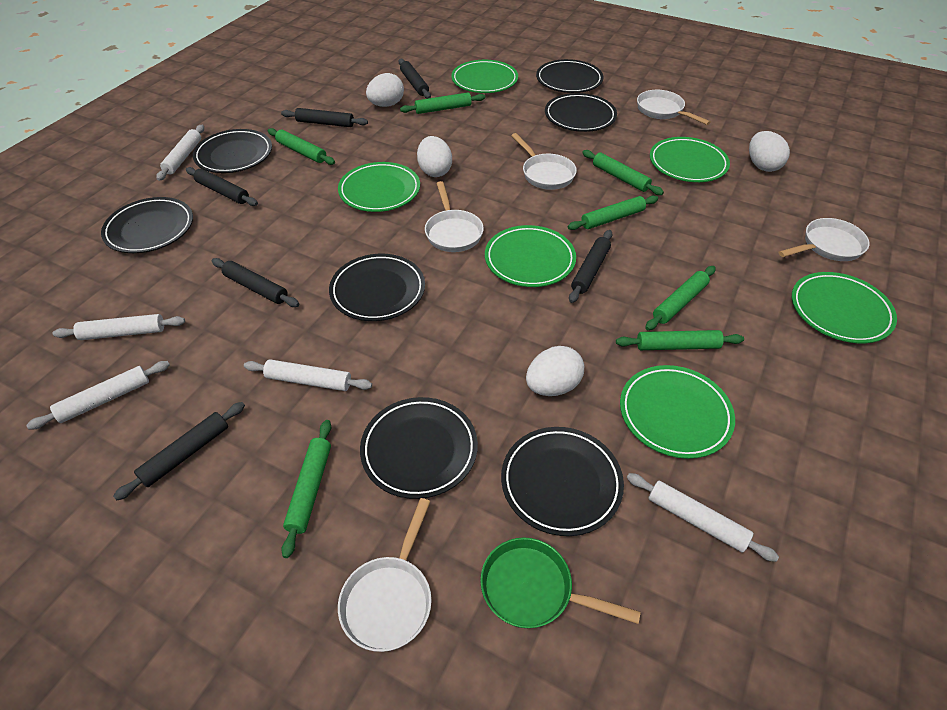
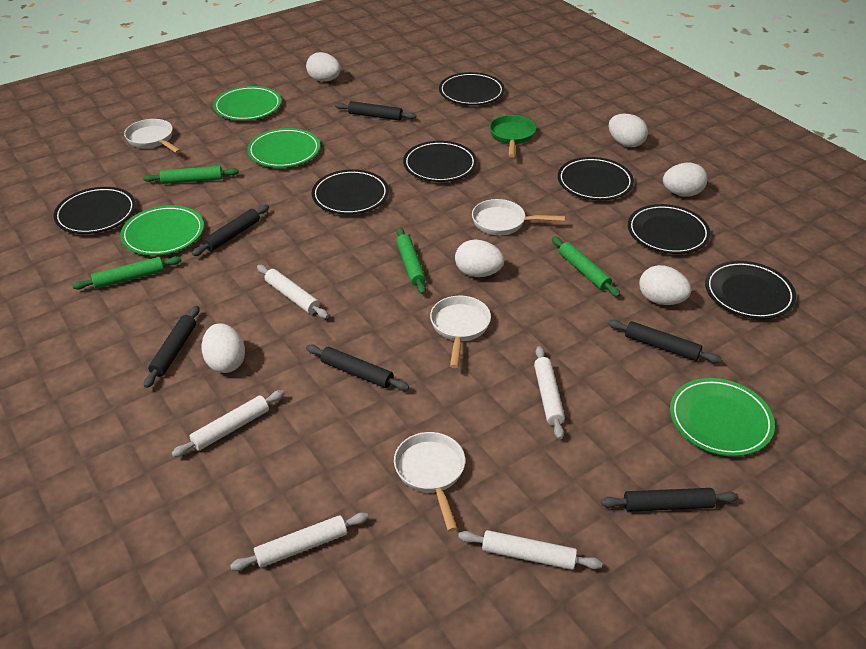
green plate: 6 -> 4
green rolling pin: 7 -> 4
white egg: 4 -> 6
white pan: 5 -> 4

